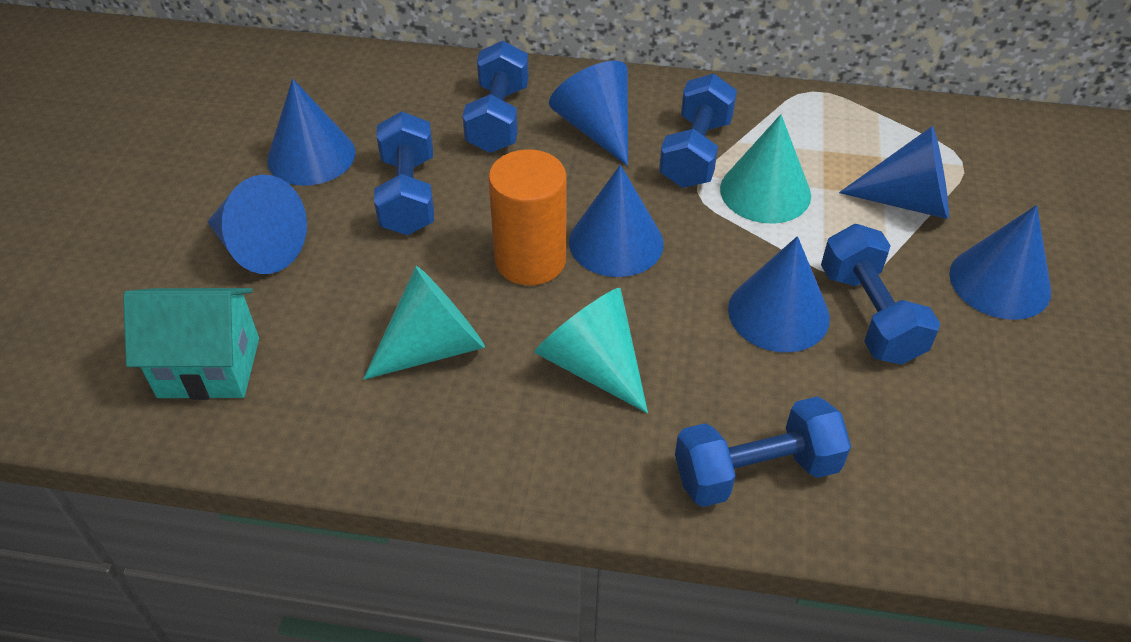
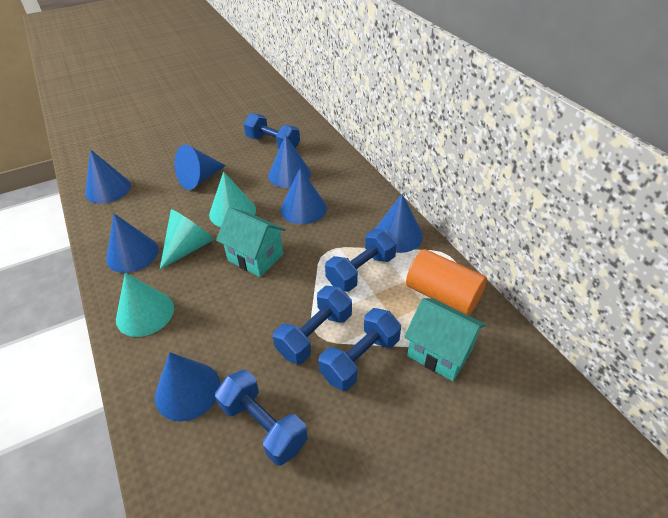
turquoise house: 1 -> 2

